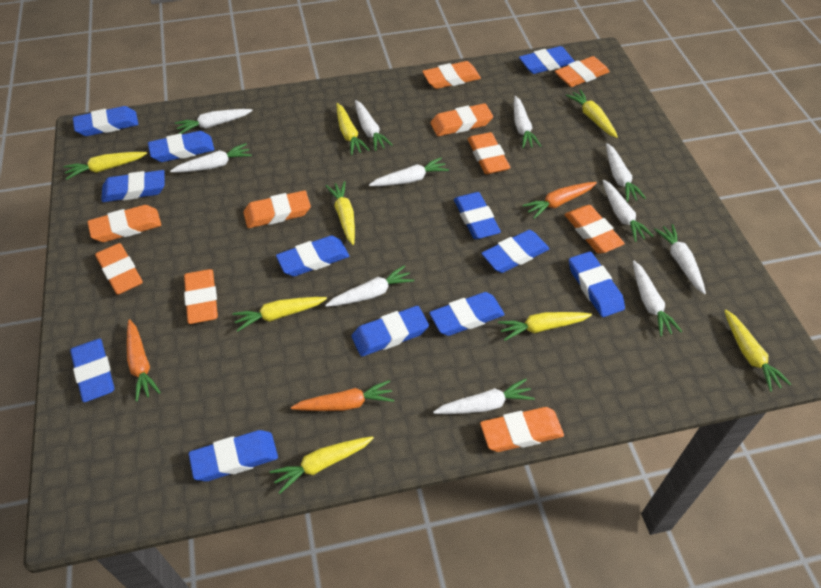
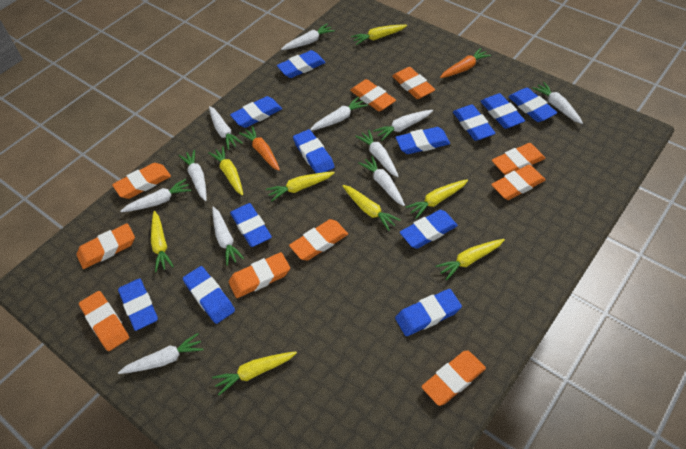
orange carrot: 3 -> 2

